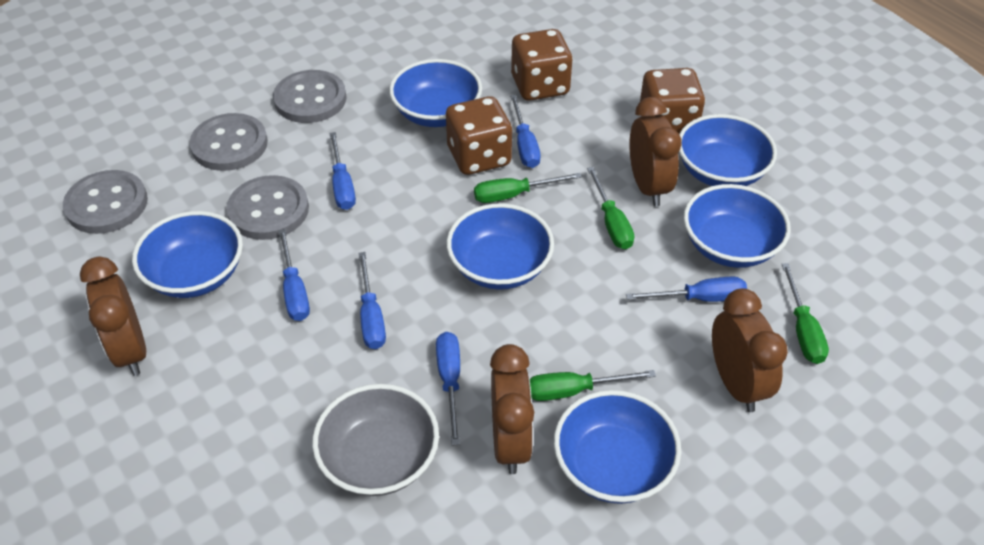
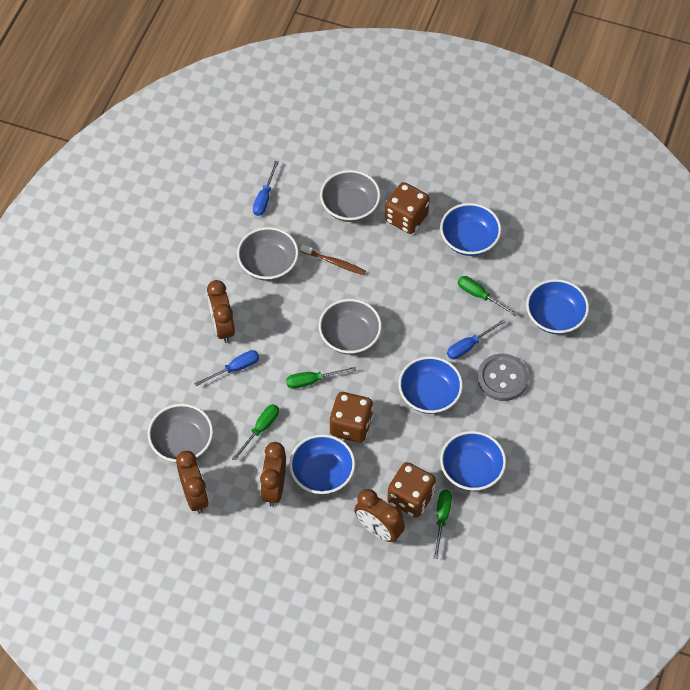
blue bowl: 6 -> 5
blue screwdriver: 6 -> 3
brown toothbrush: 0 -> 1
grey bowl: 1 -> 4
grey button: 4 -> 1

